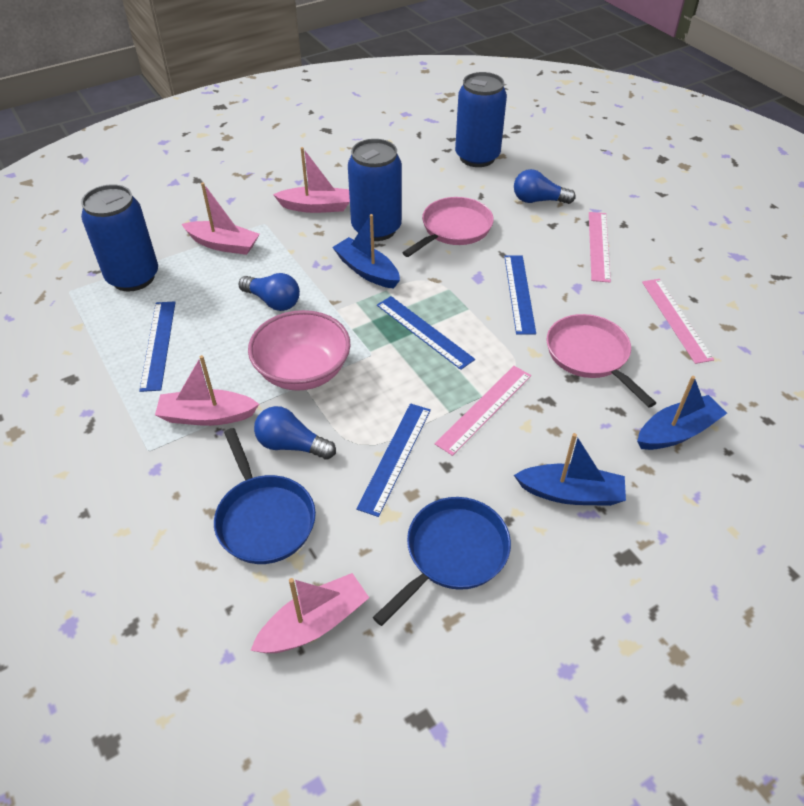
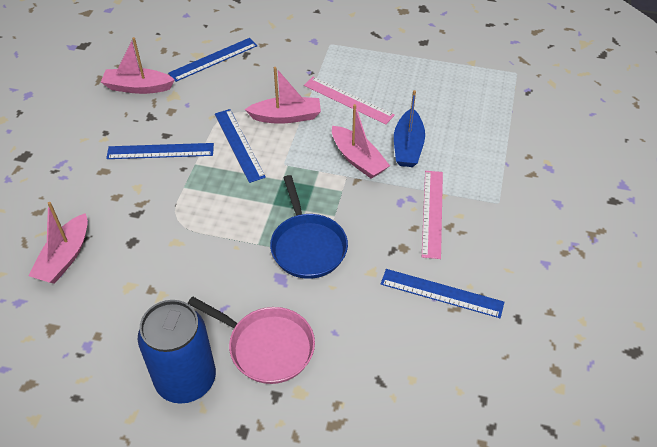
blue boat: 3 -> 1
blue can: 3 -> 1
blue light bulb: 3 -> 0
blue pan: 2 -> 1
pink bowl: 1 -> 0
pink pan: 2 -> 1
pink ruler: 3 -> 2

